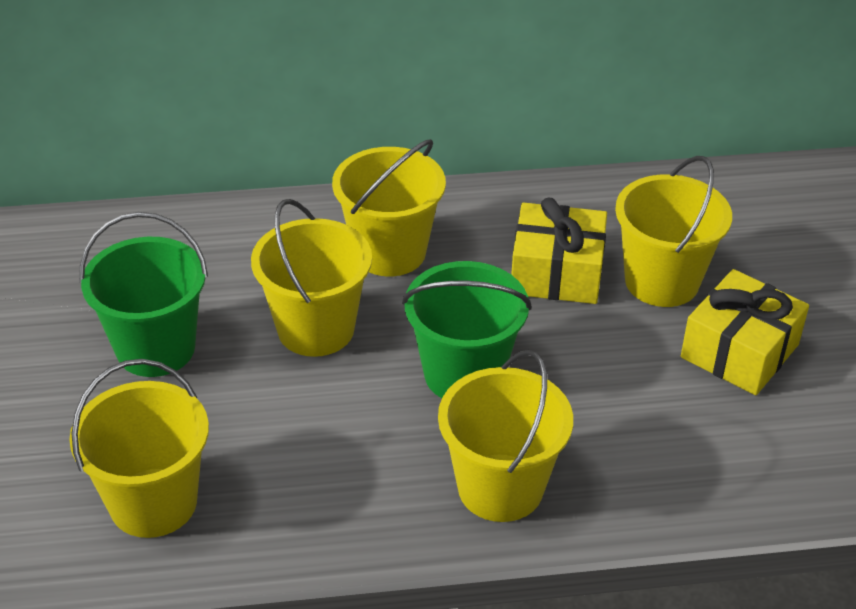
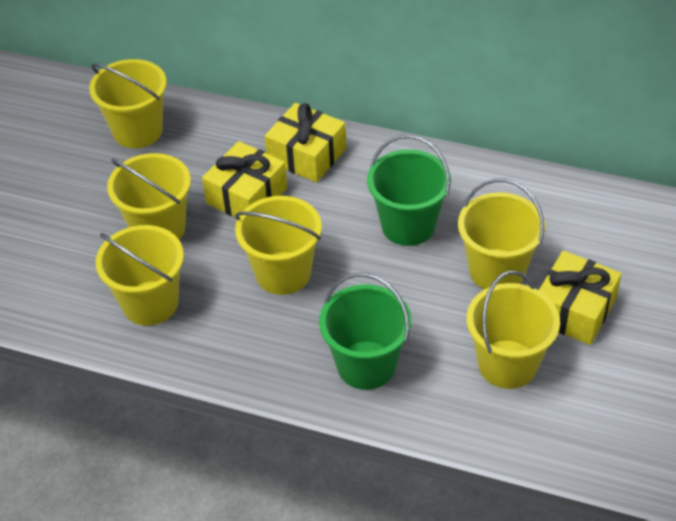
yellow bucket: 5 -> 6
yellow gift: 2 -> 3

